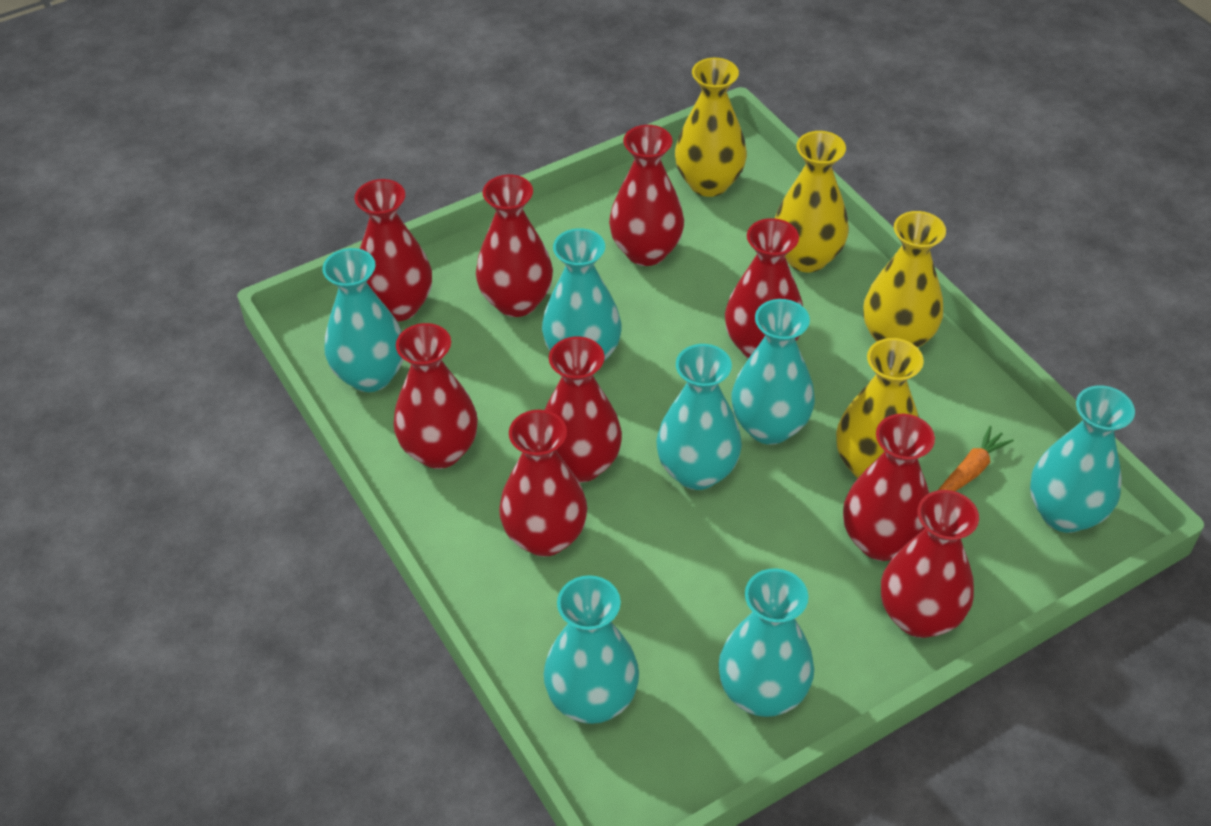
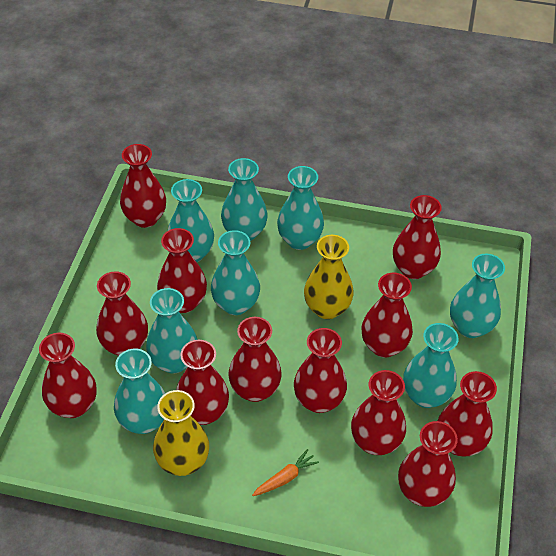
red vase: 9 -> 12
turquoise vase: 7 -> 8
yellow vase: 4 -> 2

